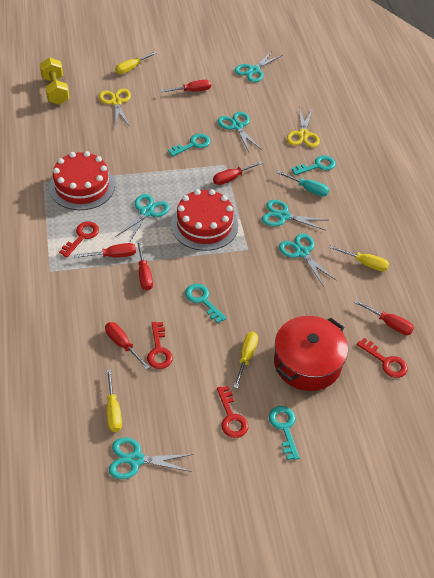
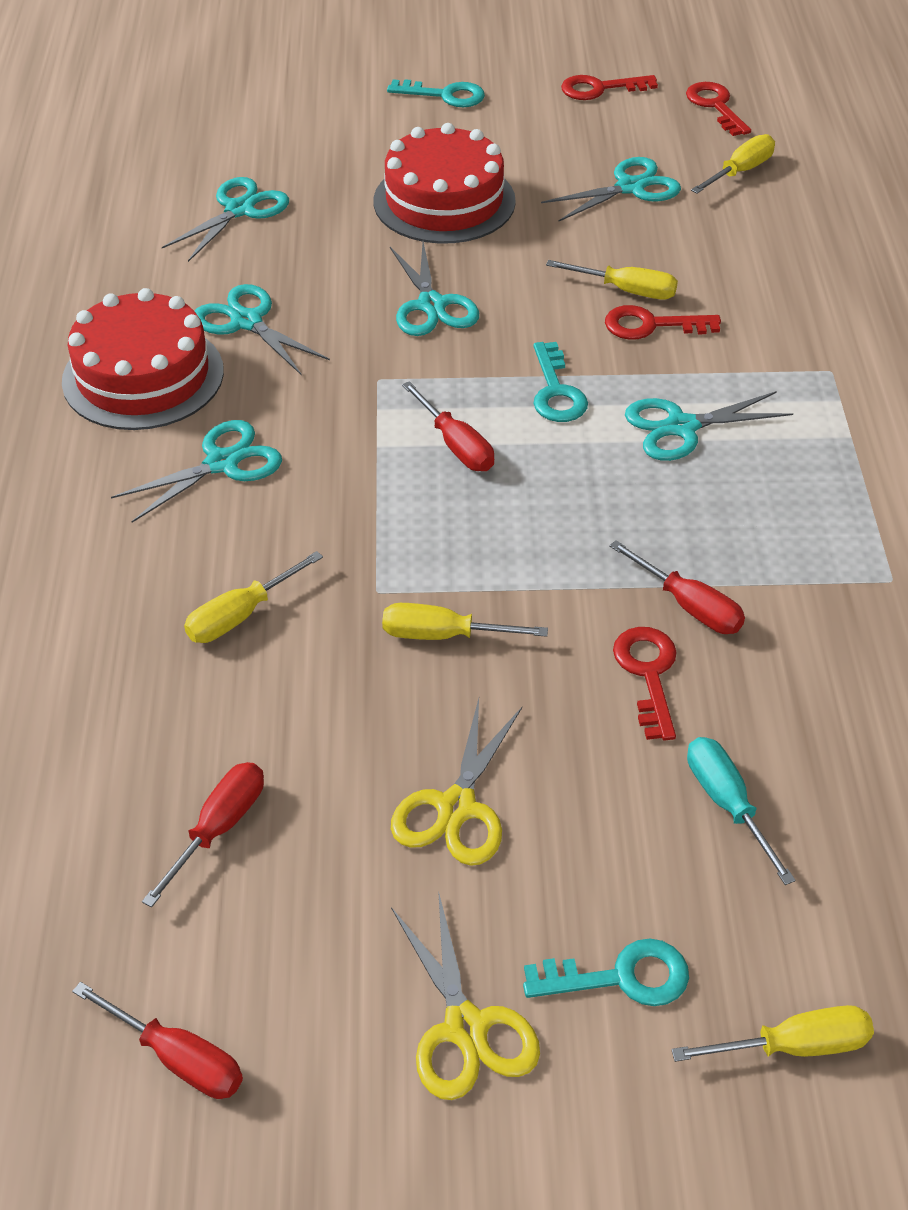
red pot: 1 -> 0
red screwdriver: 6 -> 4
turquoise key: 4 -> 3
yellow dumbbell: 1 -> 0
yellow screwdriver: 4 -> 5

